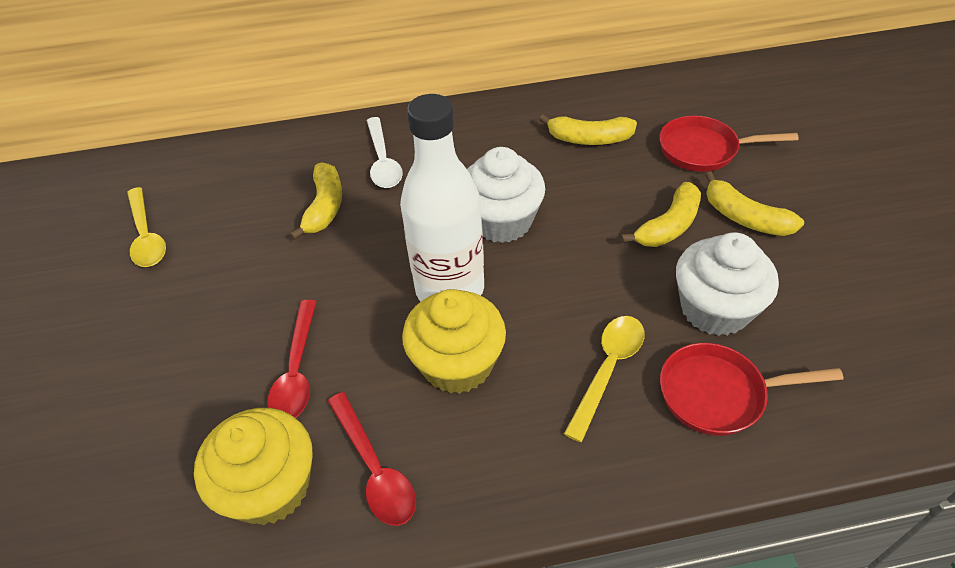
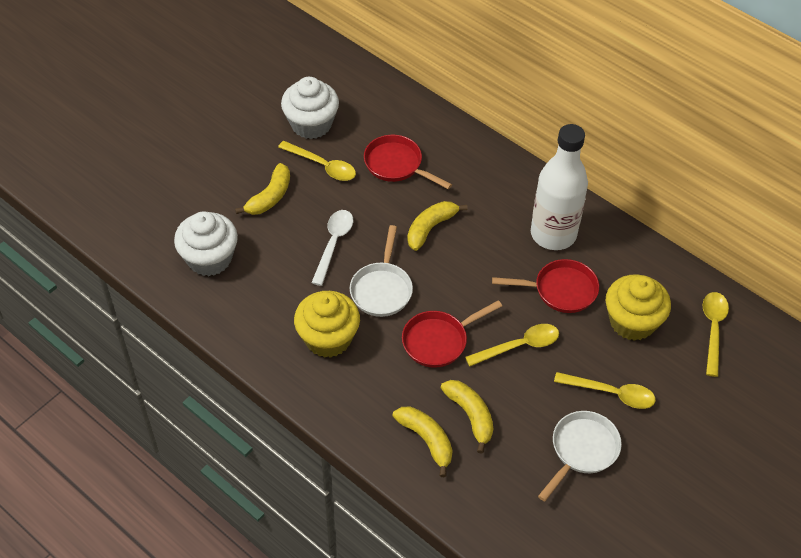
red pan: 2 -> 3
red spoon: 2 -> 0
white pan: 0 -> 2
yellow spoon: 2 -> 4

